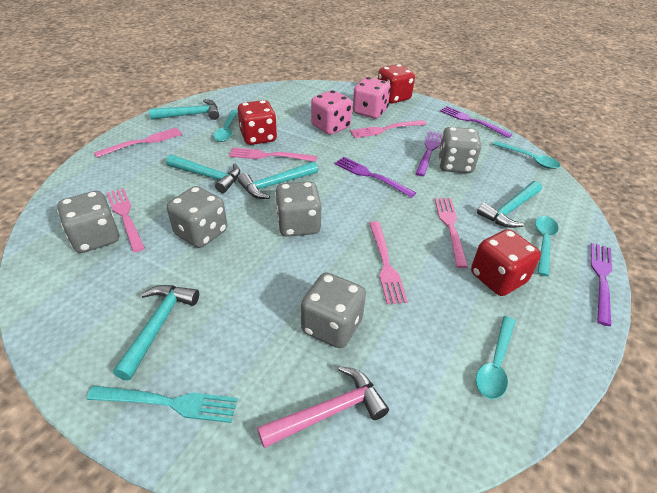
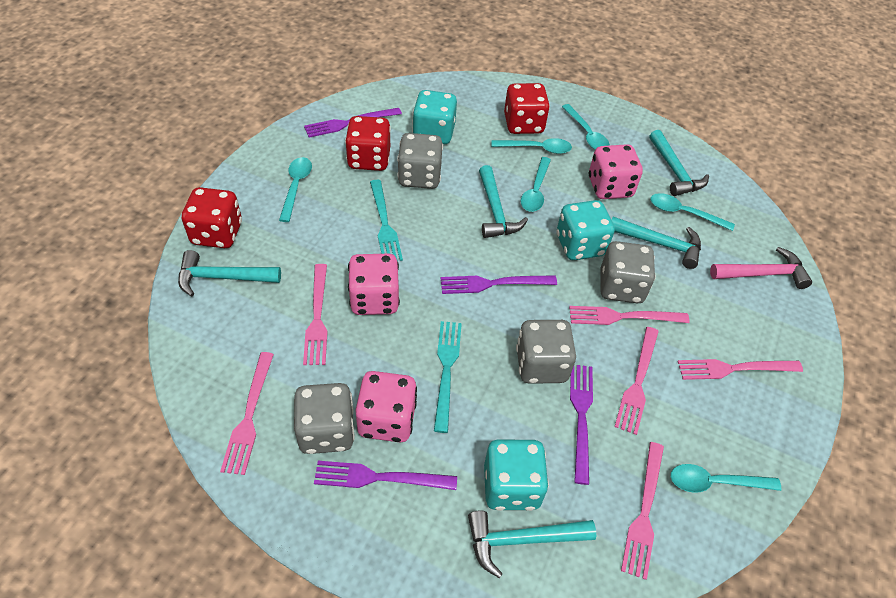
grey dice: 5 -> 4
pink dice: 2 -> 3
turquoise dice: 0 -> 3
turquoise fork: 1 -> 2
turquoise spoon: 4 -> 6

